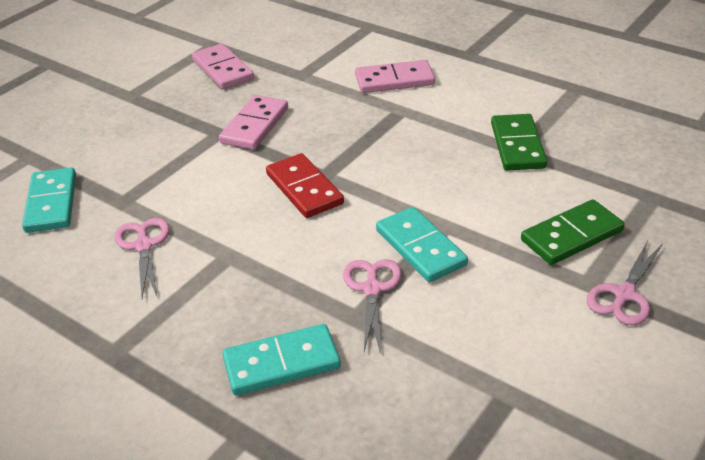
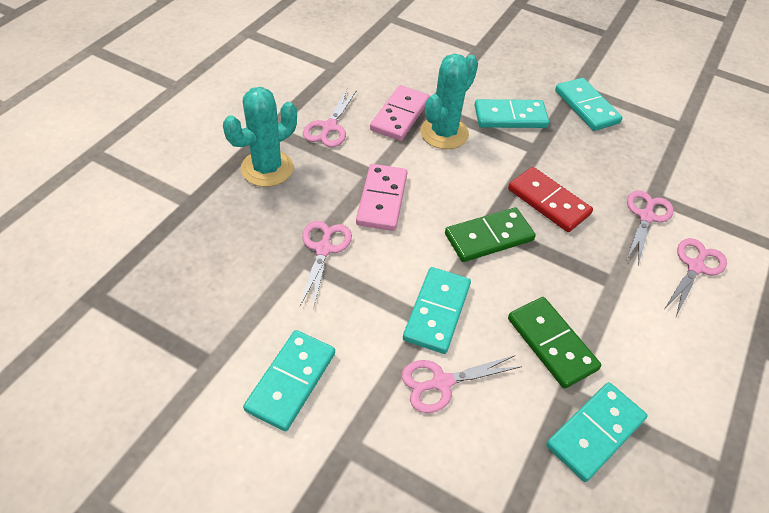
pink domino: 3 -> 2
pink scissors: 3 -> 5
turquoise cactus: 0 -> 2
turquoise domino: 3 -> 5

